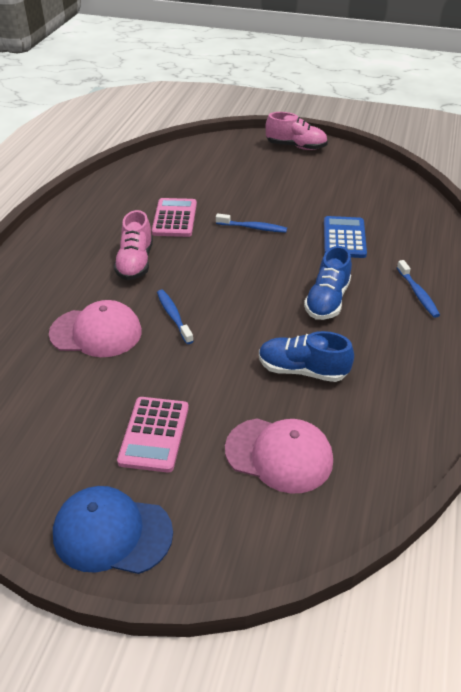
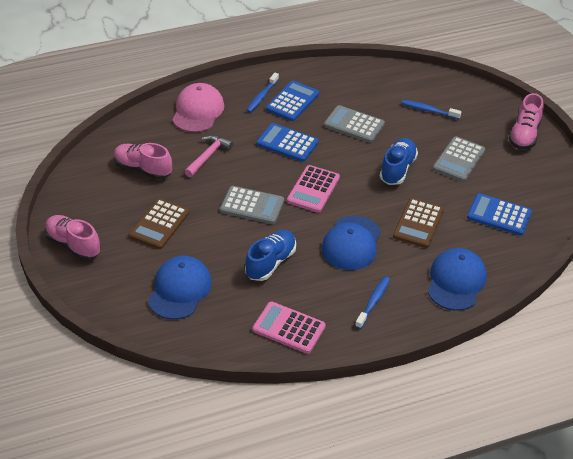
blue calculator: 1 -> 3
blue cap: 1 -> 3
brown calculator: 0 -> 2
grey calculator: 0 -> 3
pink cap: 2 -> 1
pink hammer: 0 -> 1
pink shoe: 2 -> 3

